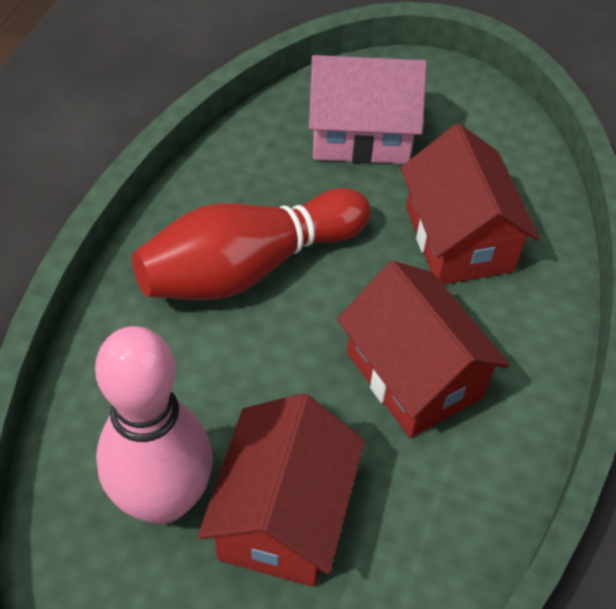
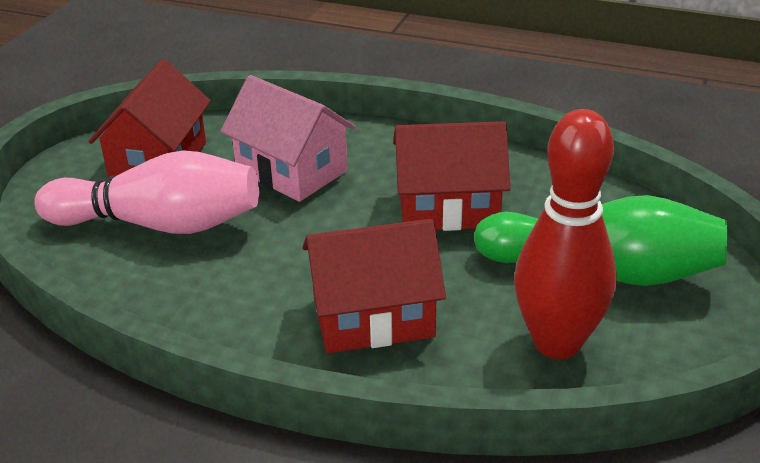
green bowling pin: 0 -> 1

